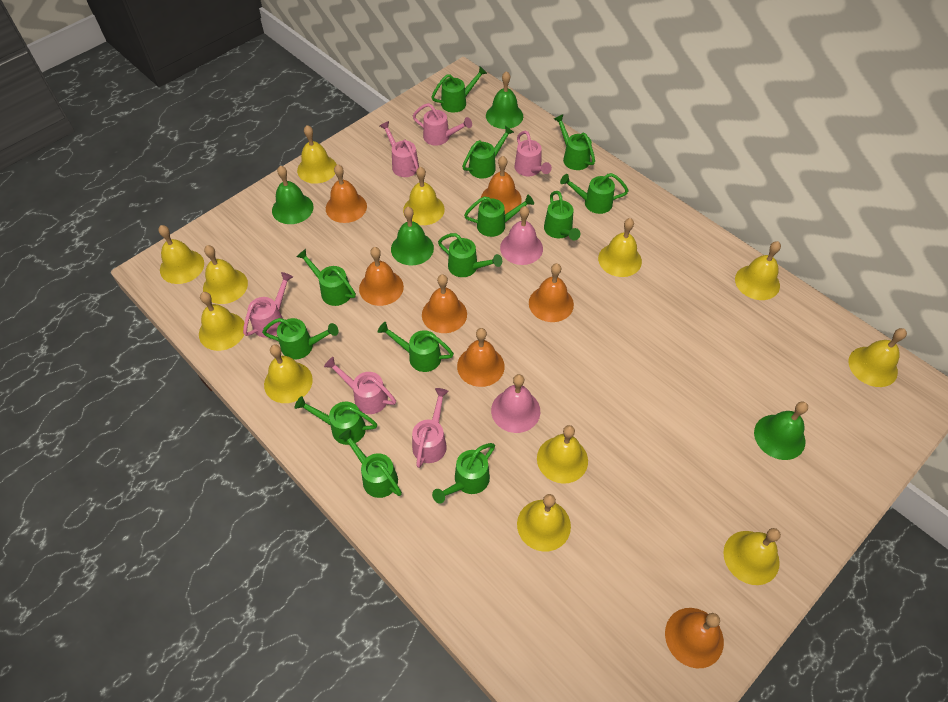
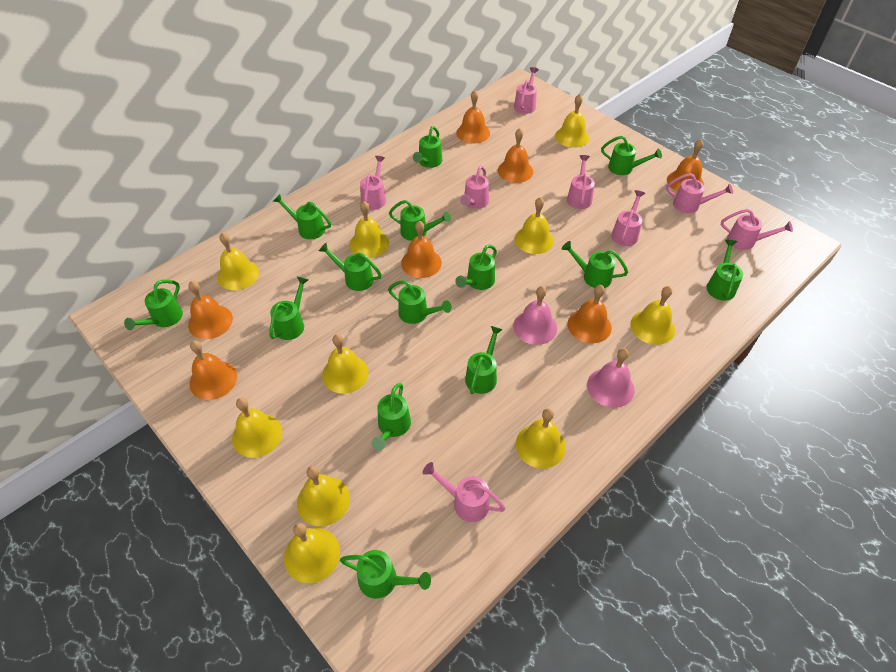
green bell: 4 -> 0
green watering can: 13 -> 14
pink watering can: 6 -> 8
yellow bell: 12 -> 10

